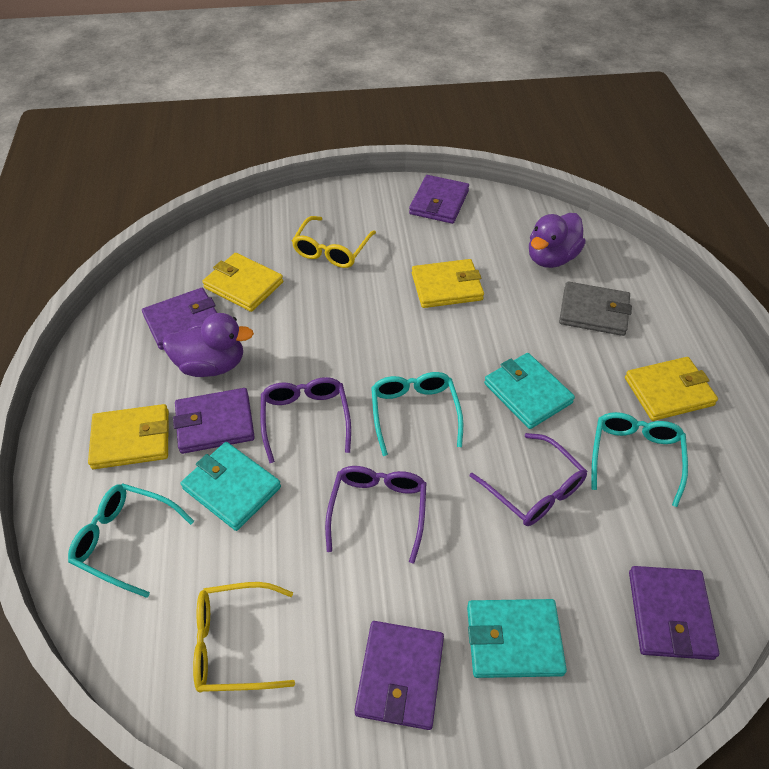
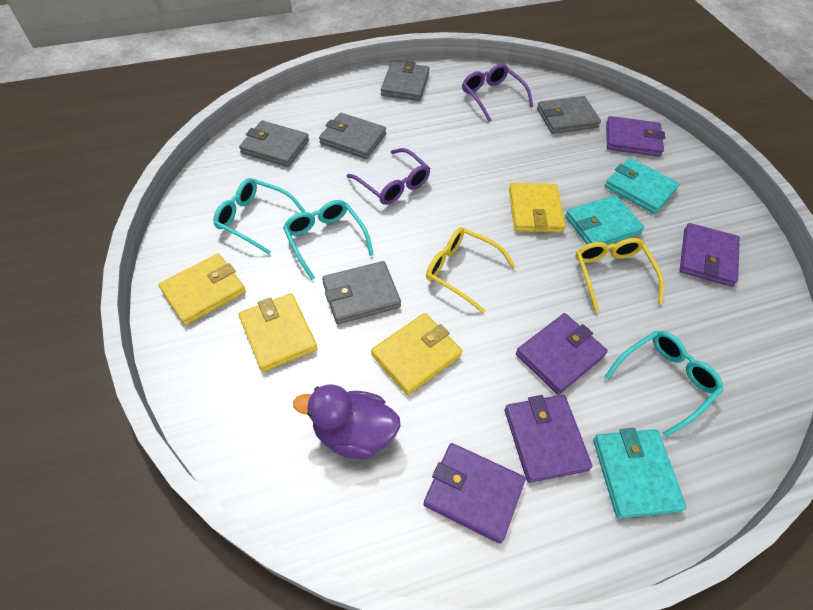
grey wallet: 1 -> 5
purple duck: 2 -> 1
purple glasses: 3 -> 2

